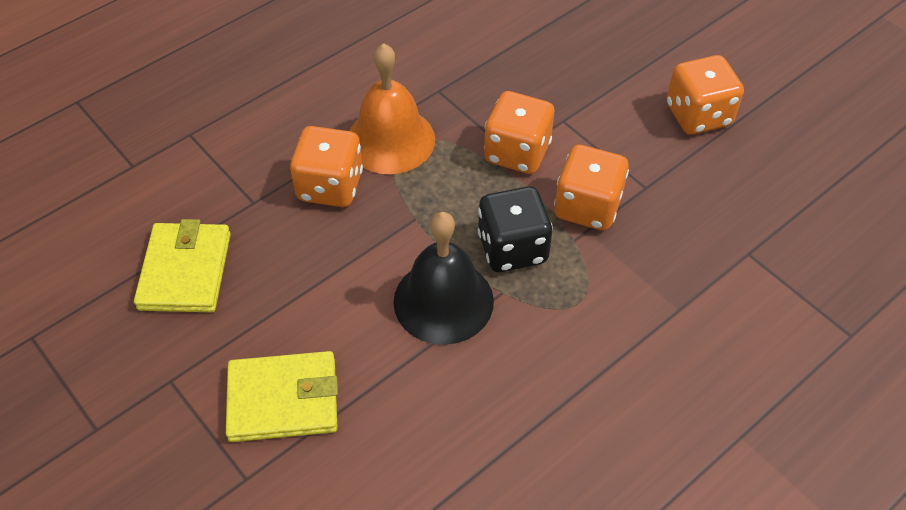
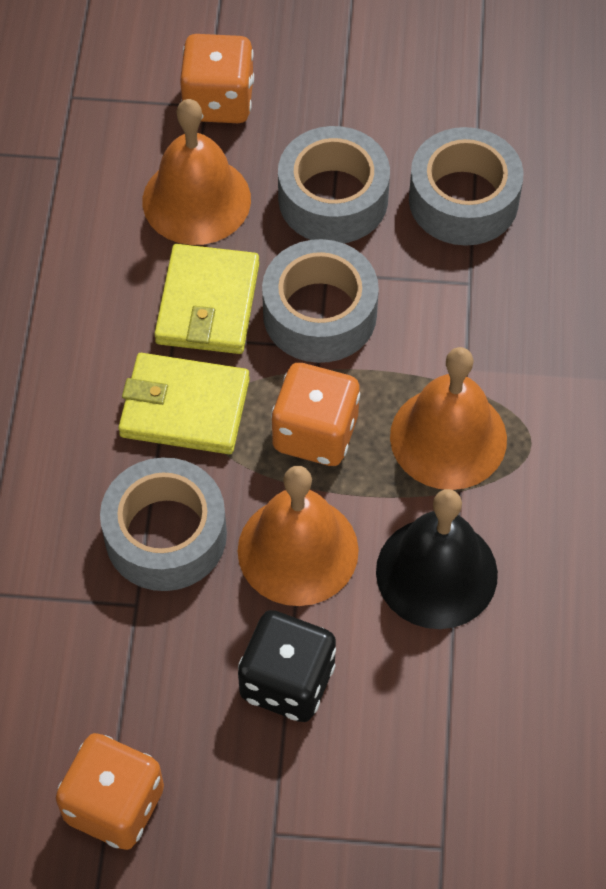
grey tape: 0 -> 4
orange bell: 1 -> 3
orange dice: 4 -> 3

